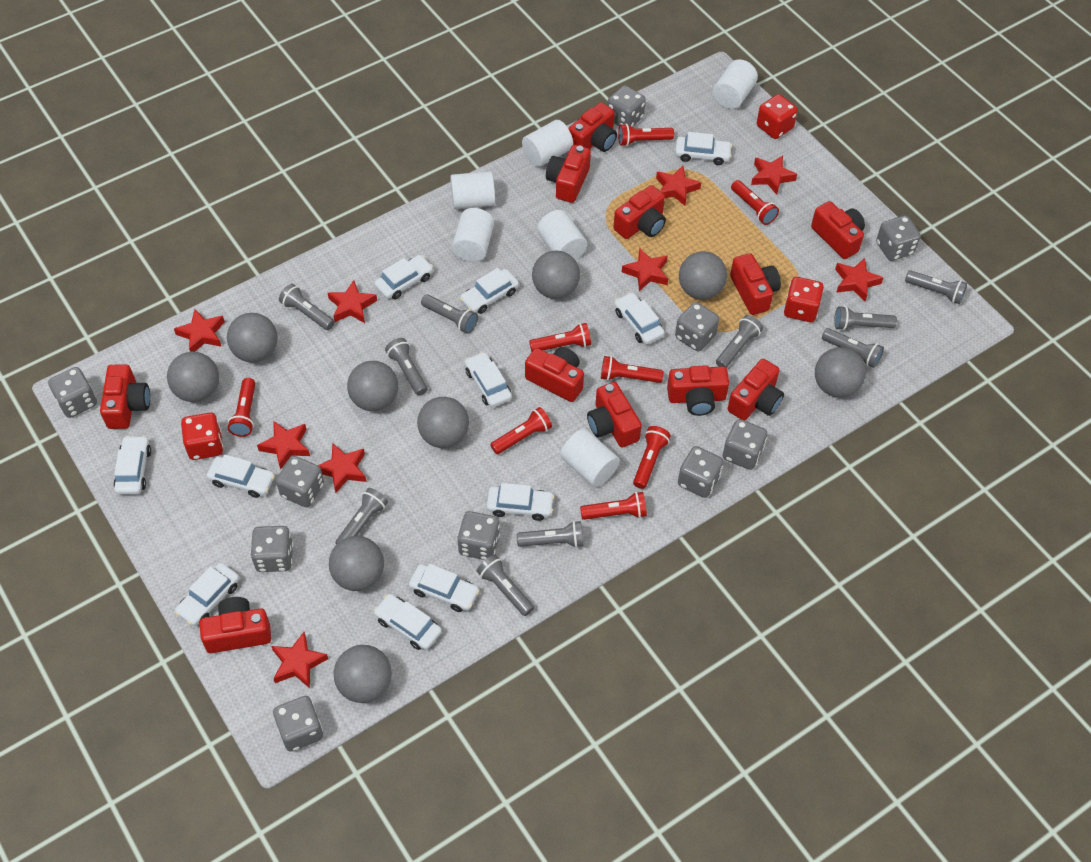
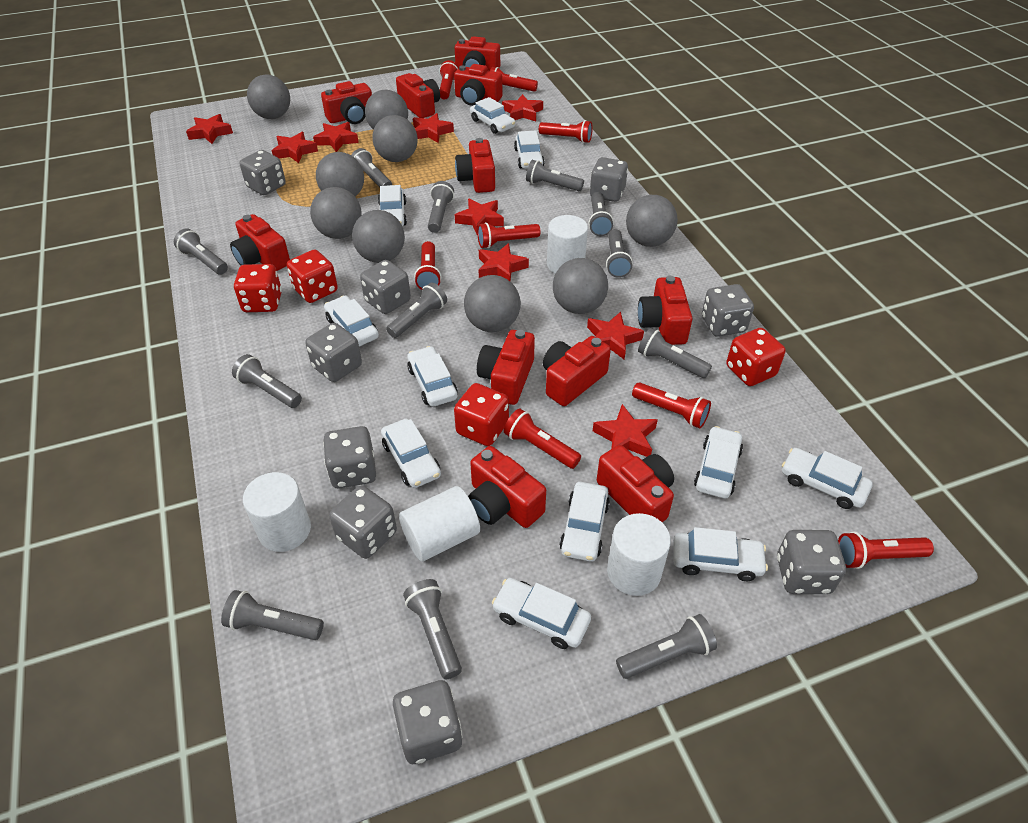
grey dice: 10 -> 9
grey flashlight: 10 -> 12
red dice: 3 -> 4
white cylinder: 6 -> 4

